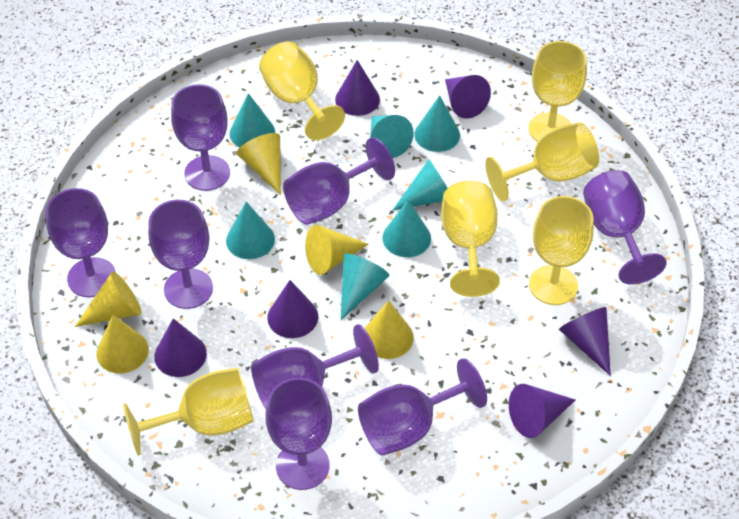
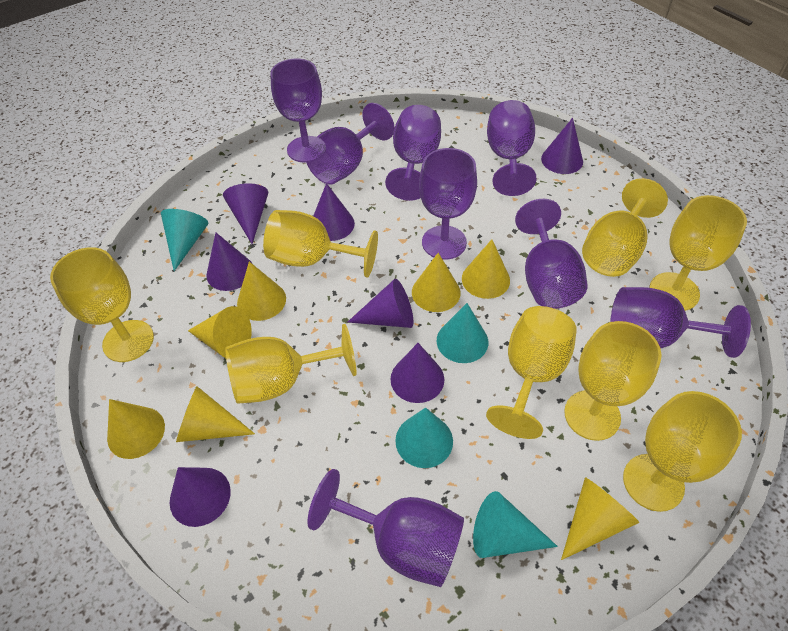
purple cone: 6 -> 7
turquoise cone: 7 -> 4
yellow cone: 5 -> 7
yellow goblet: 6 -> 8

